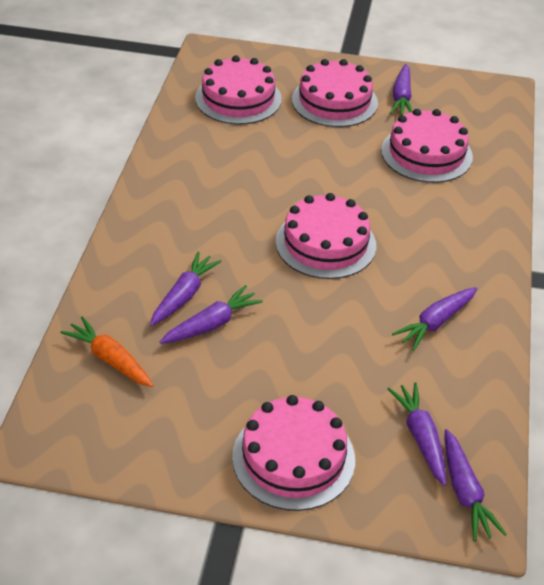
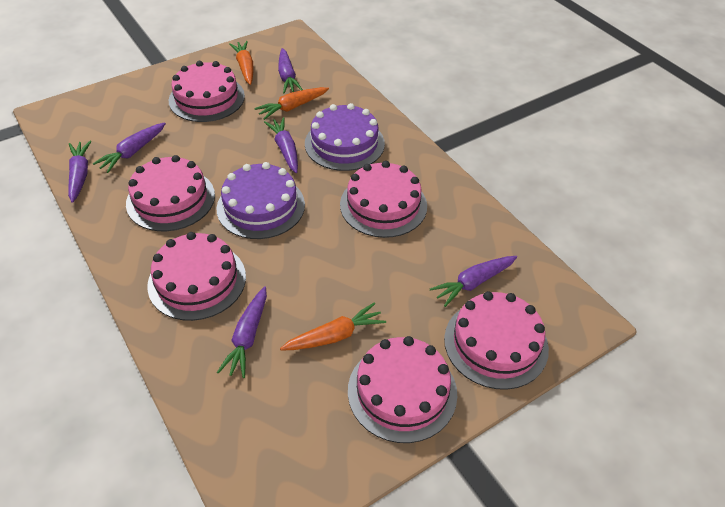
orange carrot: 1 -> 3
pink cake: 5 -> 6
purple cake: 0 -> 2

